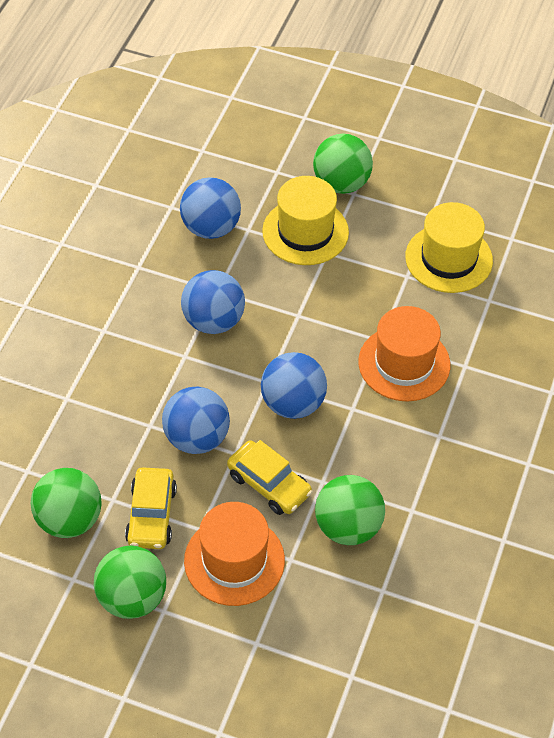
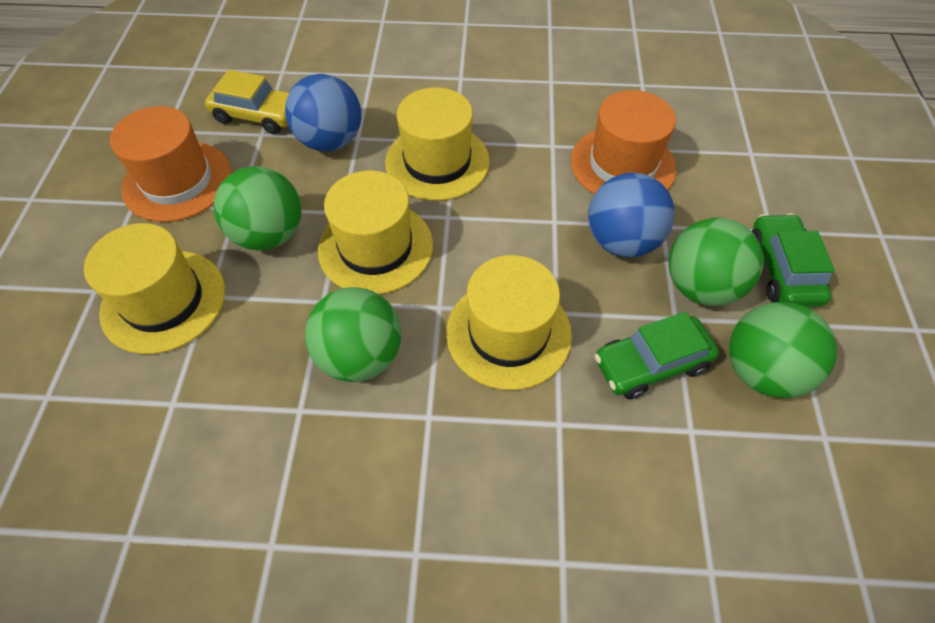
blue ball: 4 -> 2
green car: 0 -> 2
yellow car: 2 -> 1
yellow hat: 2 -> 4

